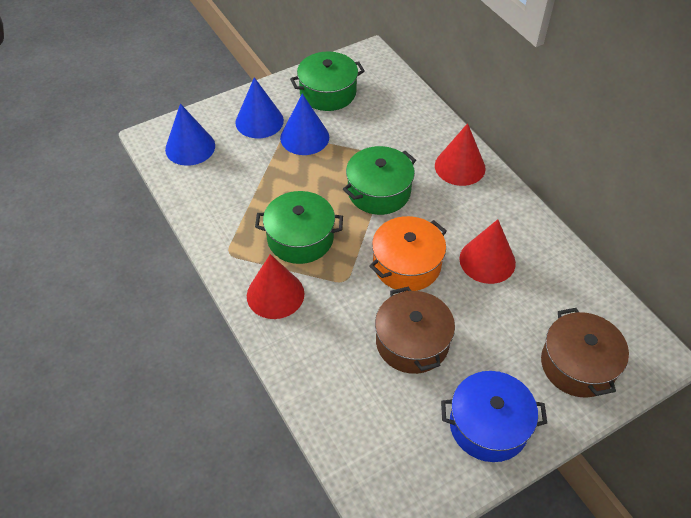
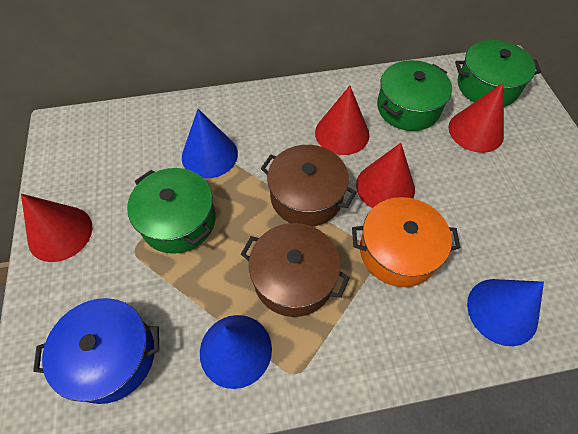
red cone: 3 -> 4

